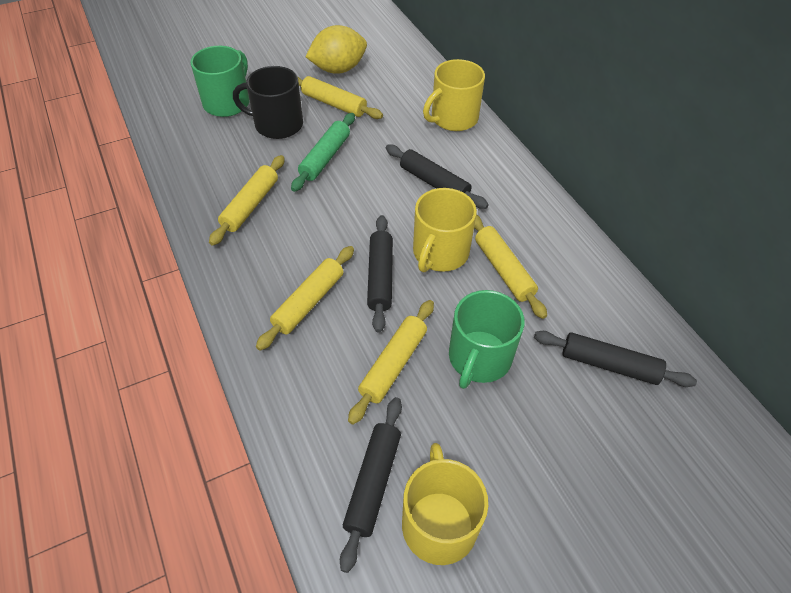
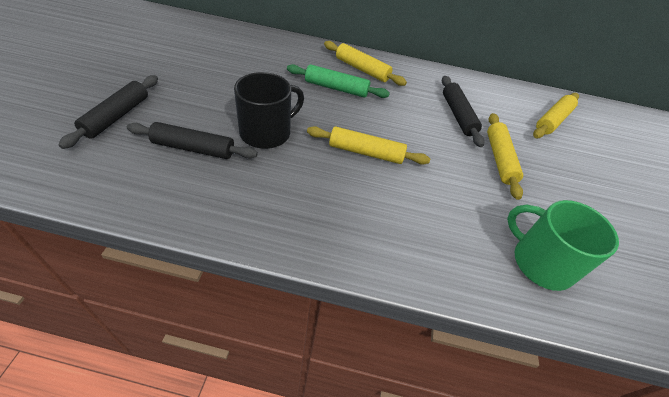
black rolling pin: 4 -> 3
green mug: 2 -> 1
yellow lemon: 1 -> 0
yellow mug: 3 -> 0
yellow rolling pin: 5 -> 4

